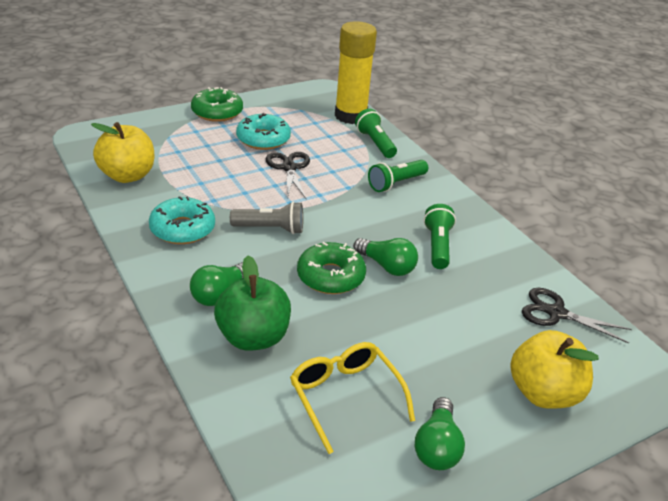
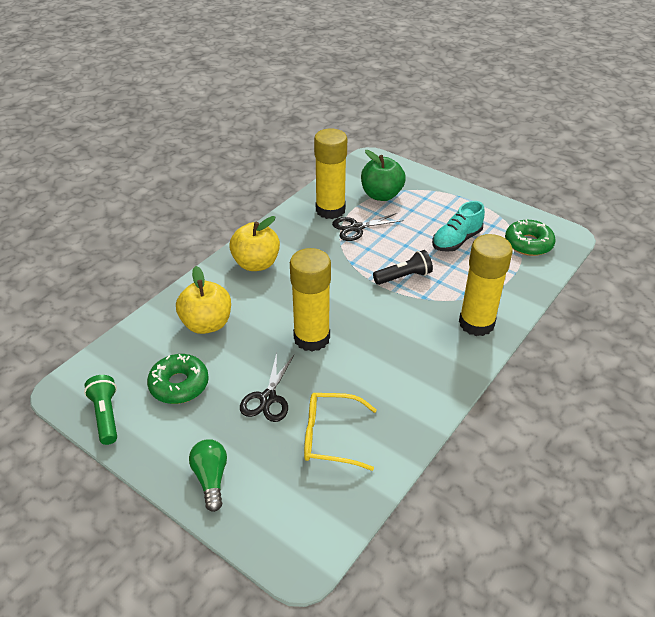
black flashlight: 0 -> 1
green flashlight: 3 -> 1
green light bulb: 3 -> 1
grey flashlight: 1 -> 0
turquoise donut: 2 -> 0
turquoise shoe: 0 -> 1
yellow glue stick: 1 -> 3

